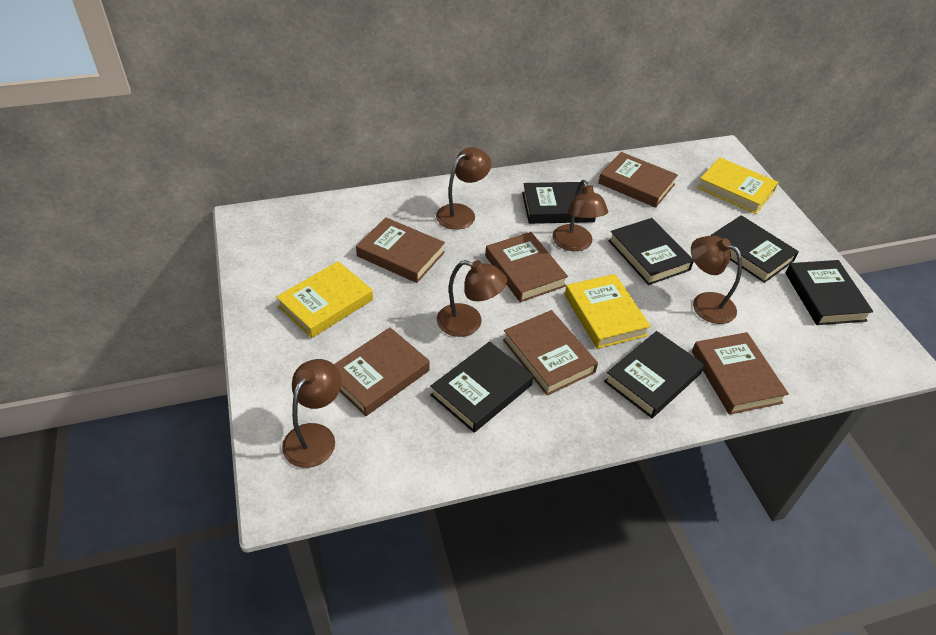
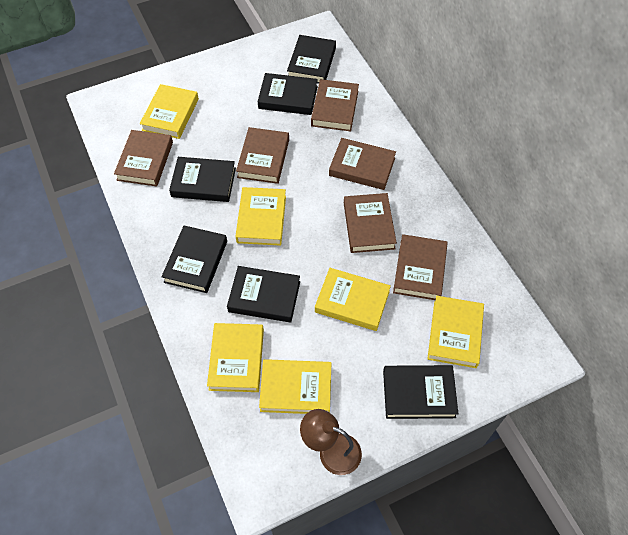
brown lamp: 5 -> 1
yellow book: 3 -> 6

